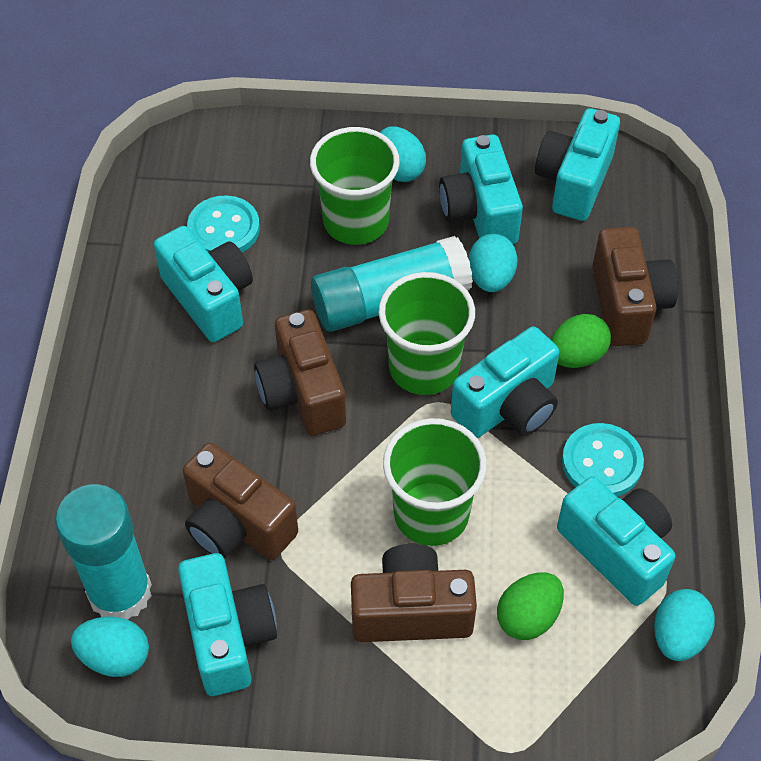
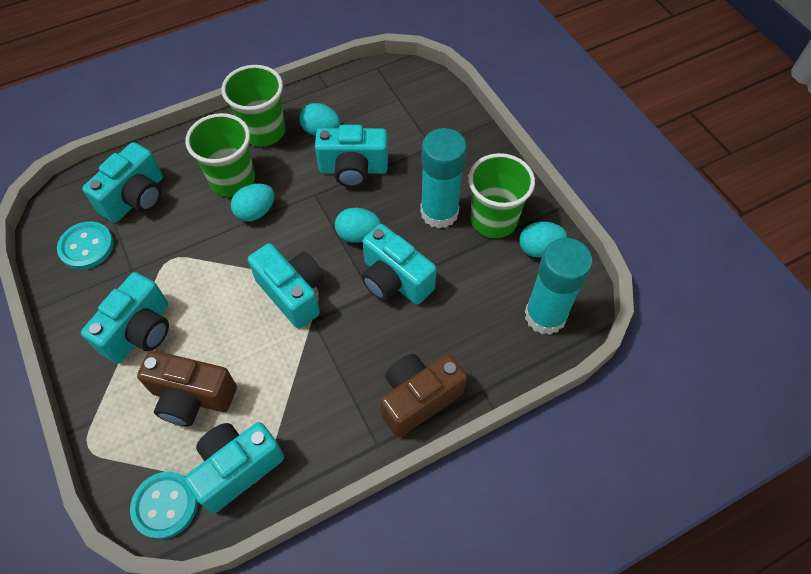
brown camera: 4 -> 2
green egg: 2 -> 0

